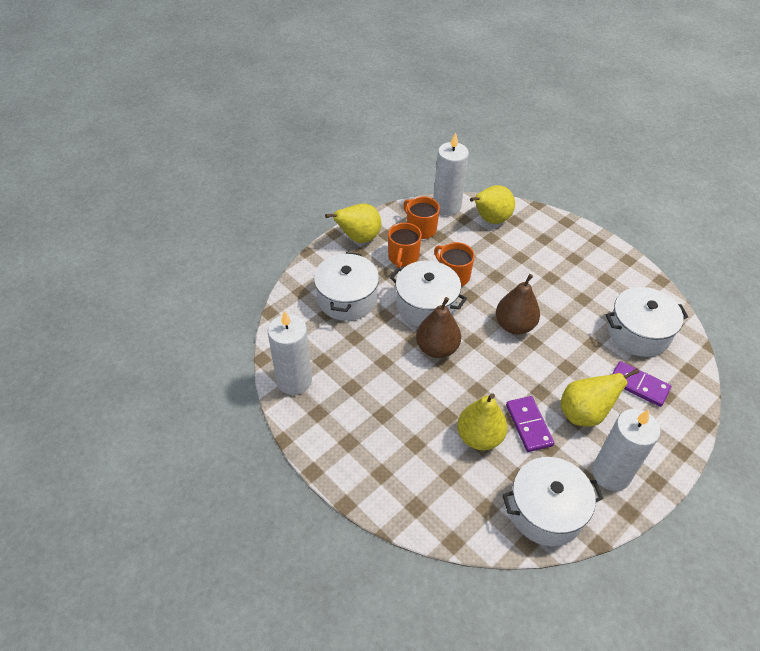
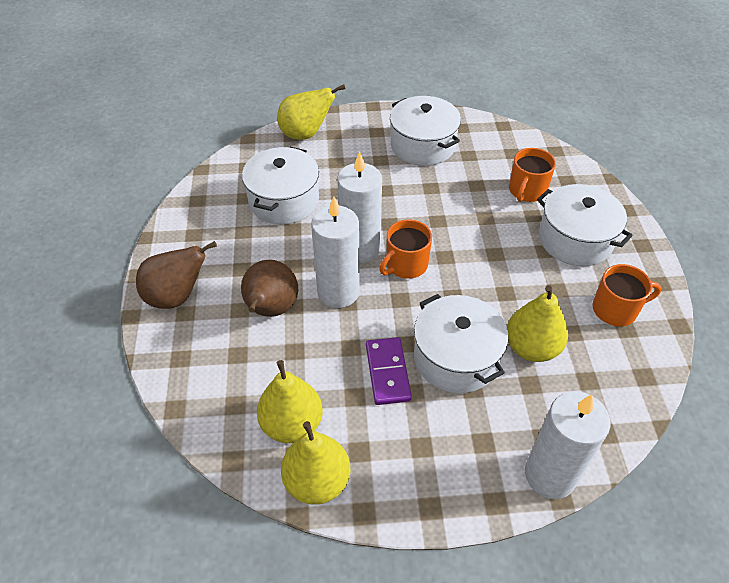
purple domino: 2 -> 1

